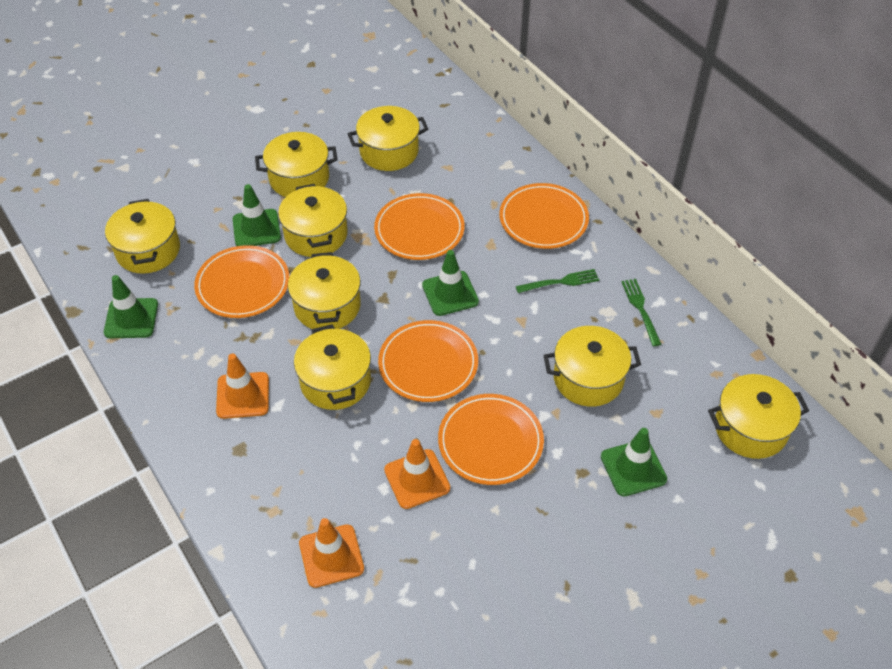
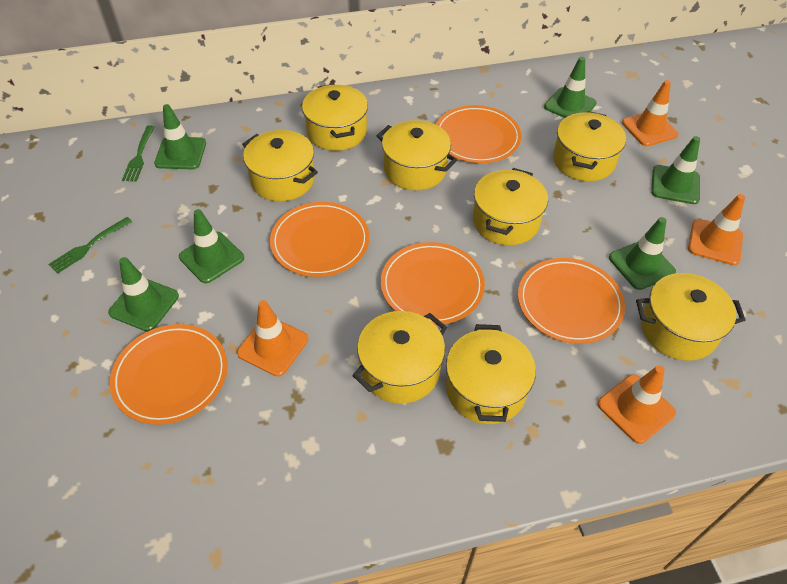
green traffic cone: 4 -> 6
orange traffic cone: 3 -> 4

